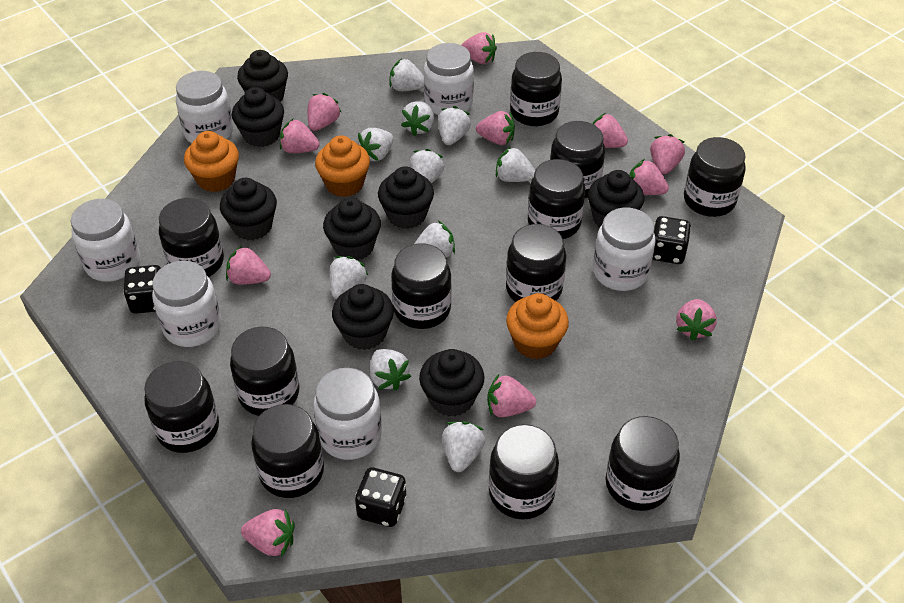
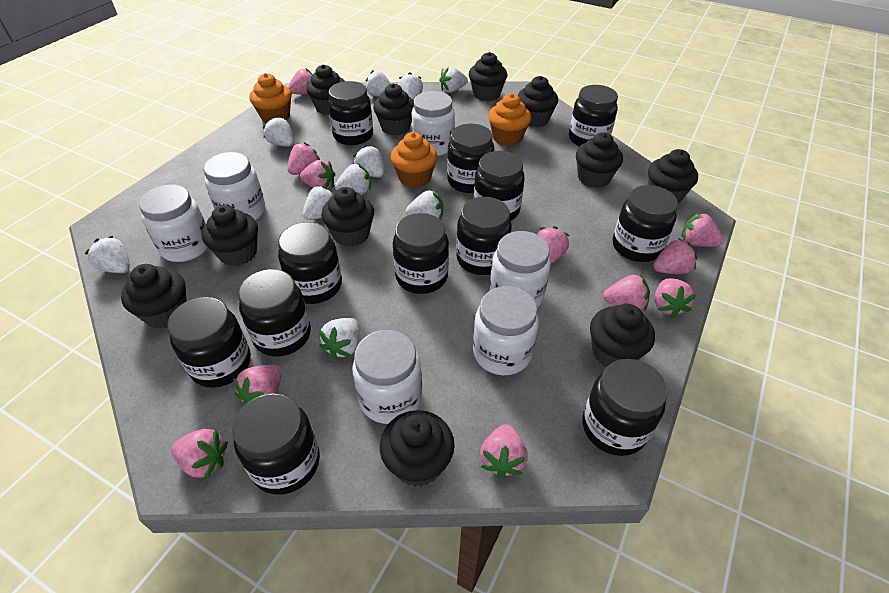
black cupcake: 8 -> 11
black dice: 3 -> 0

